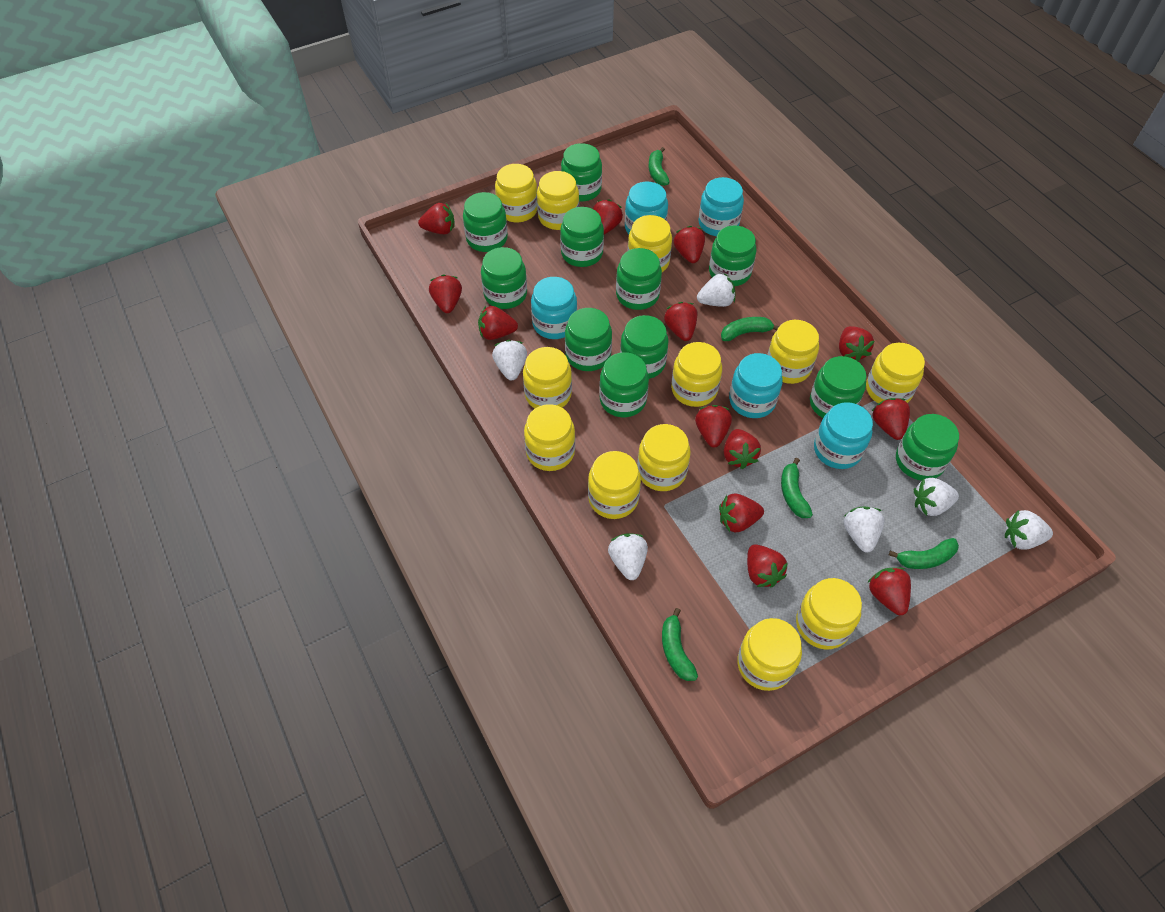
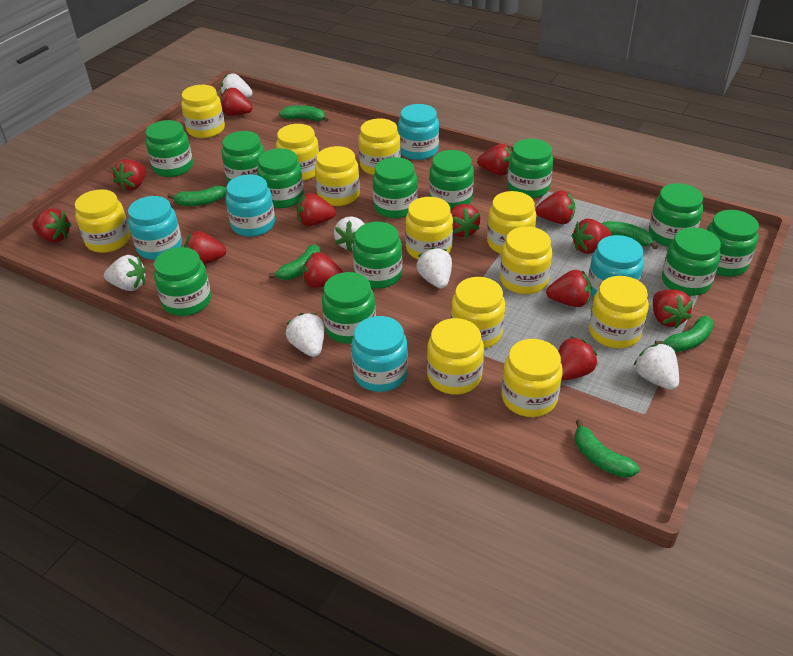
green banana: 5 -> 6
green jar: 11 -> 12

